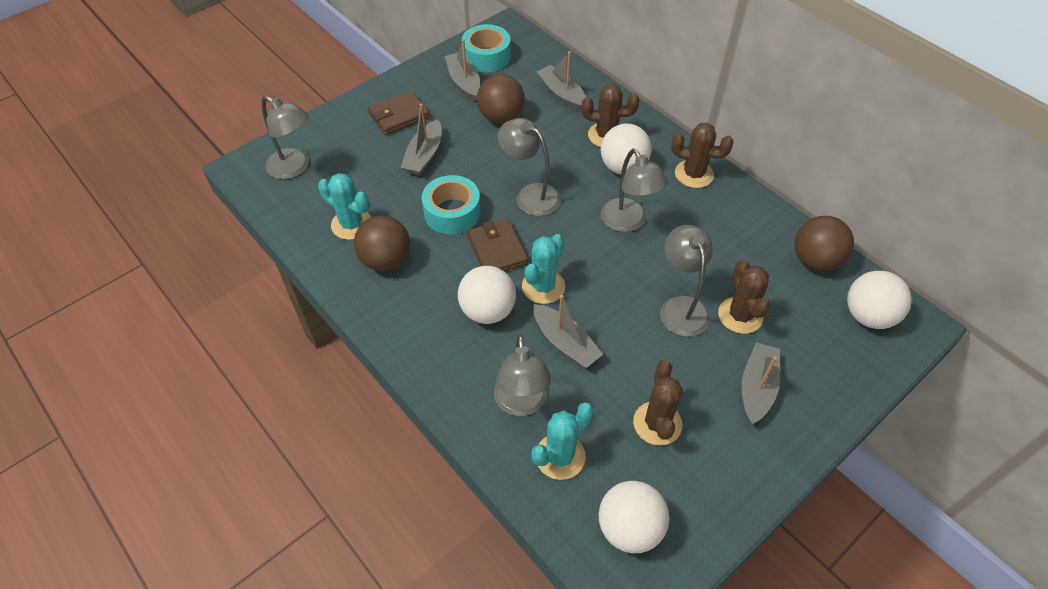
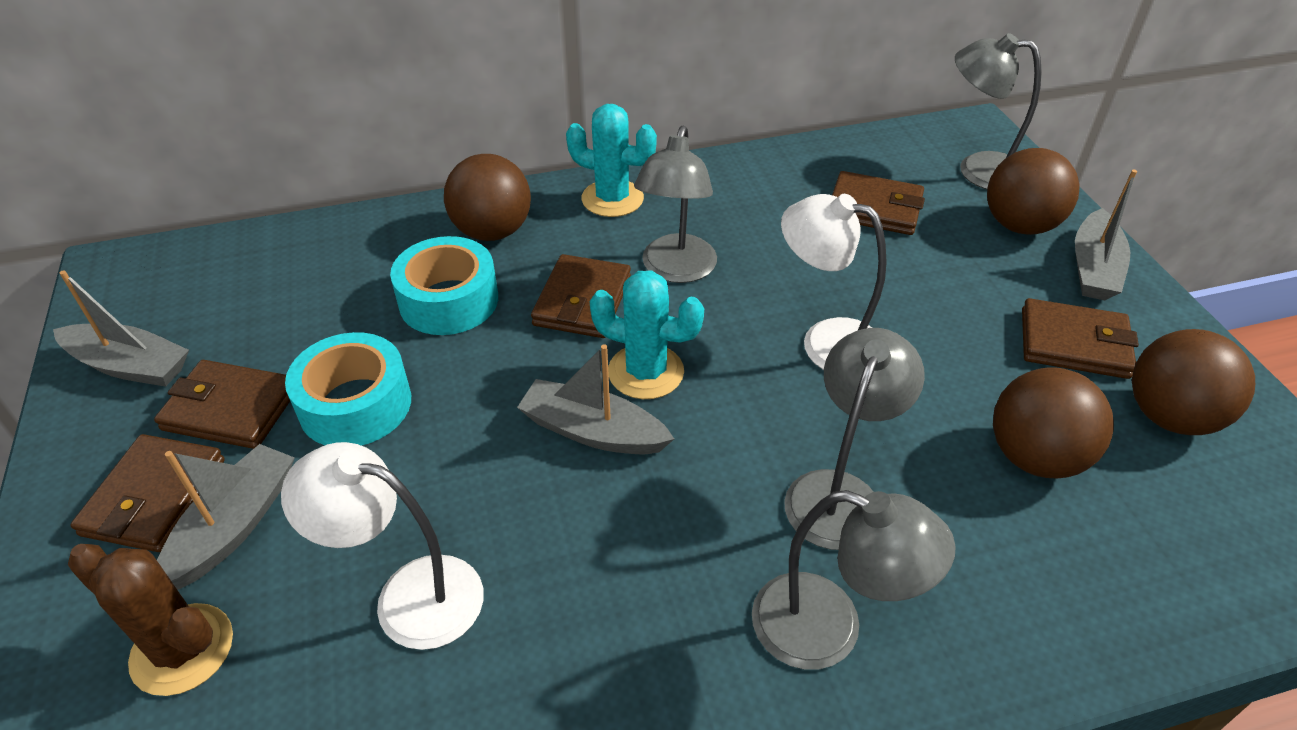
brown ball: 3 -> 4
brown cactus: 4 -> 1
brown wallet: 2 -> 5
grey boat: 5 -> 4
grey lamp: 5 -> 4
turquoise cactus: 3 -> 2
white ball: 4 -> 0
white lamp: 0 -> 2

